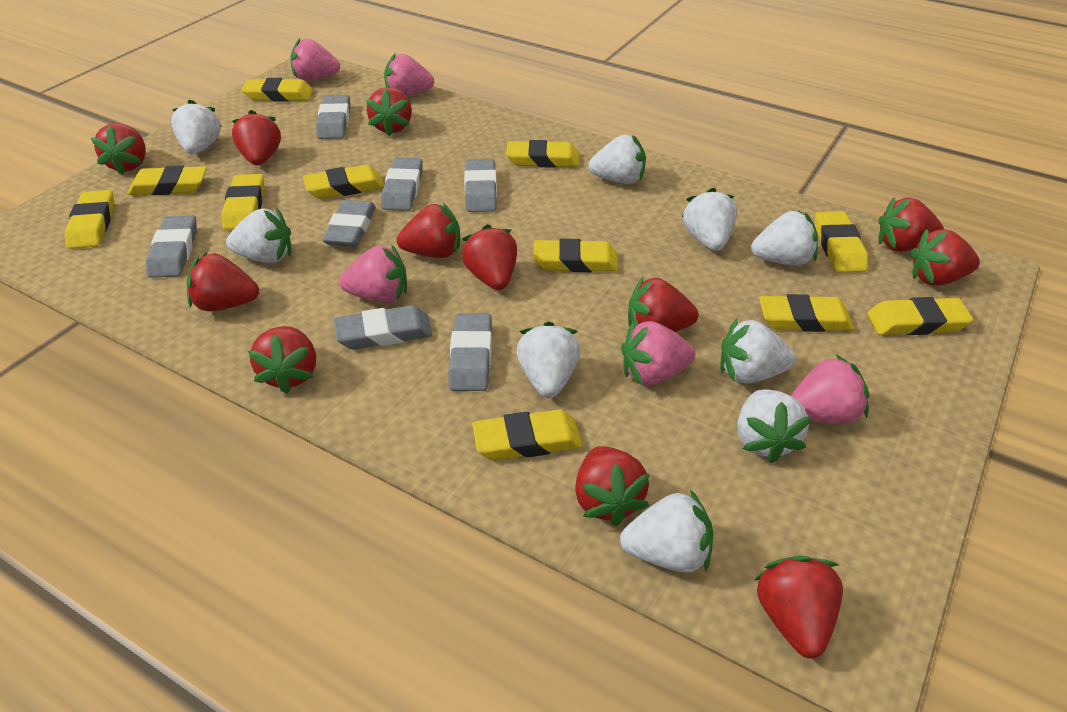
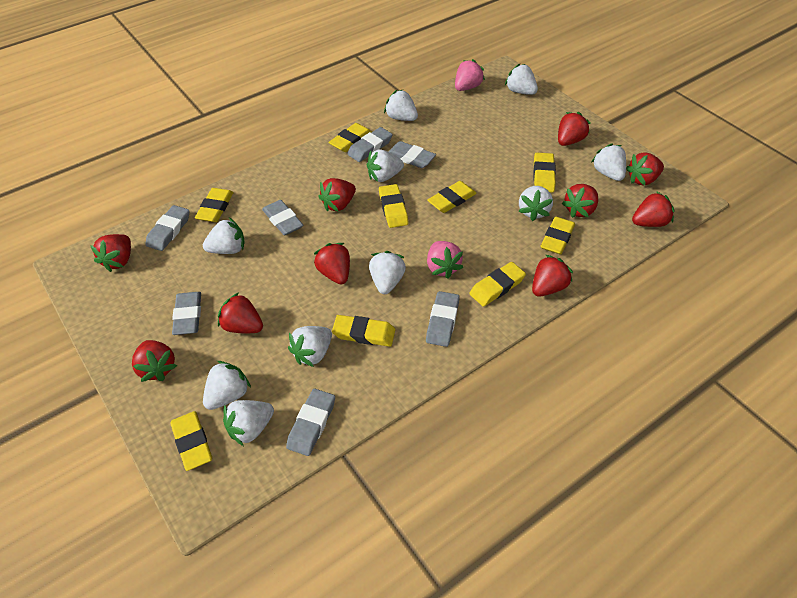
pink strawberry: 5 -> 2
red strawberry: 12 -> 10
white strawberry: 9 -> 10
yellow eraser: 11 -> 9

